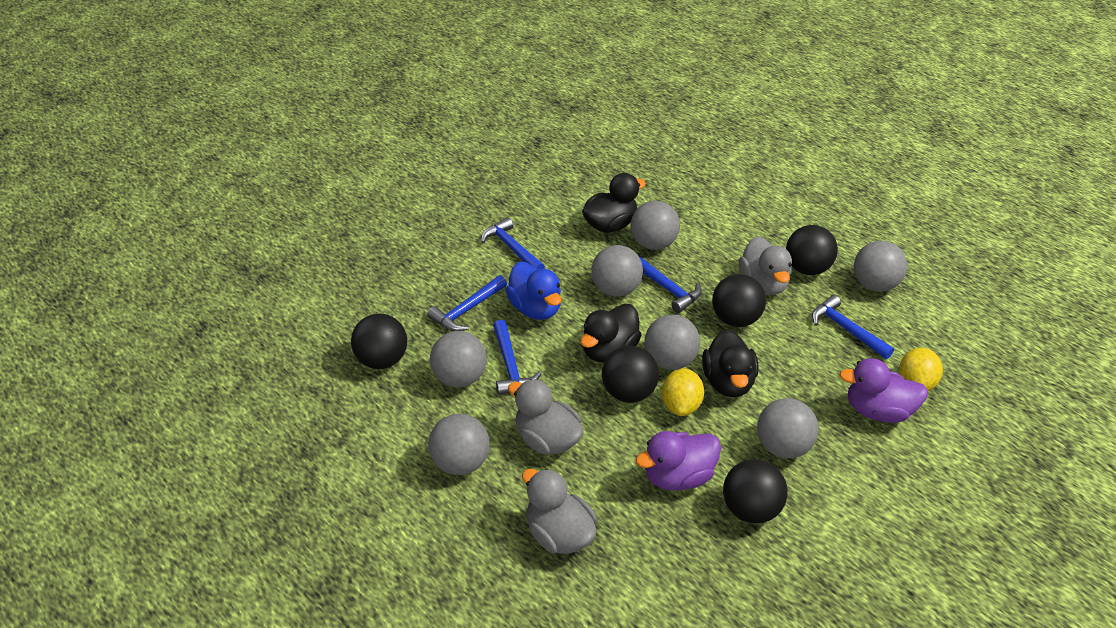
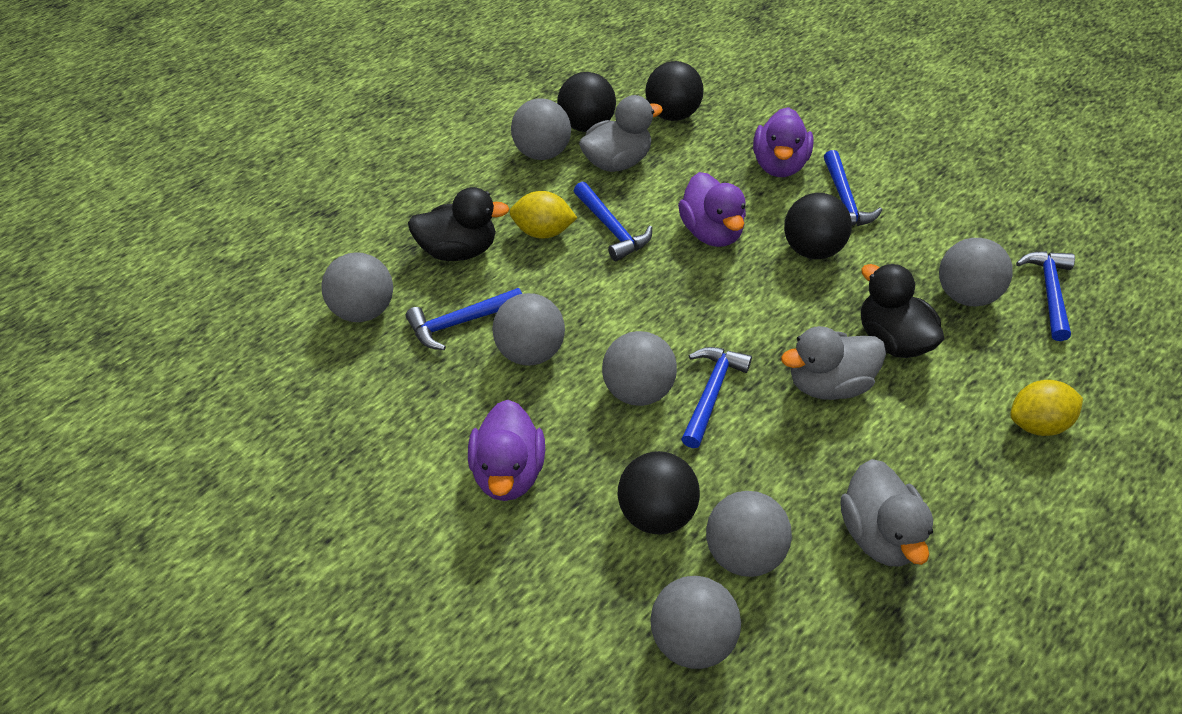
black ball: 5 -> 4
black duck: 3 -> 2
blue duck: 1 -> 0
purple duck: 2 -> 3

